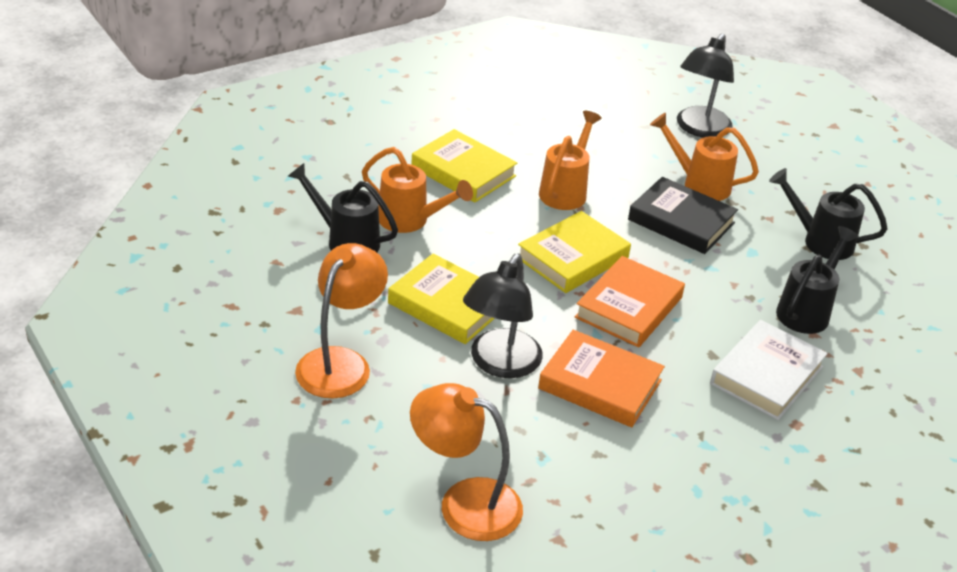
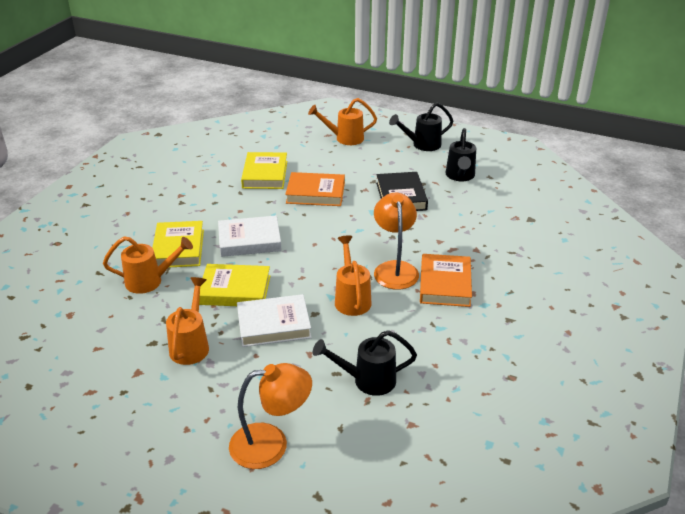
black lamp: 2 -> 0
orange watering can: 3 -> 4
white book: 1 -> 2

